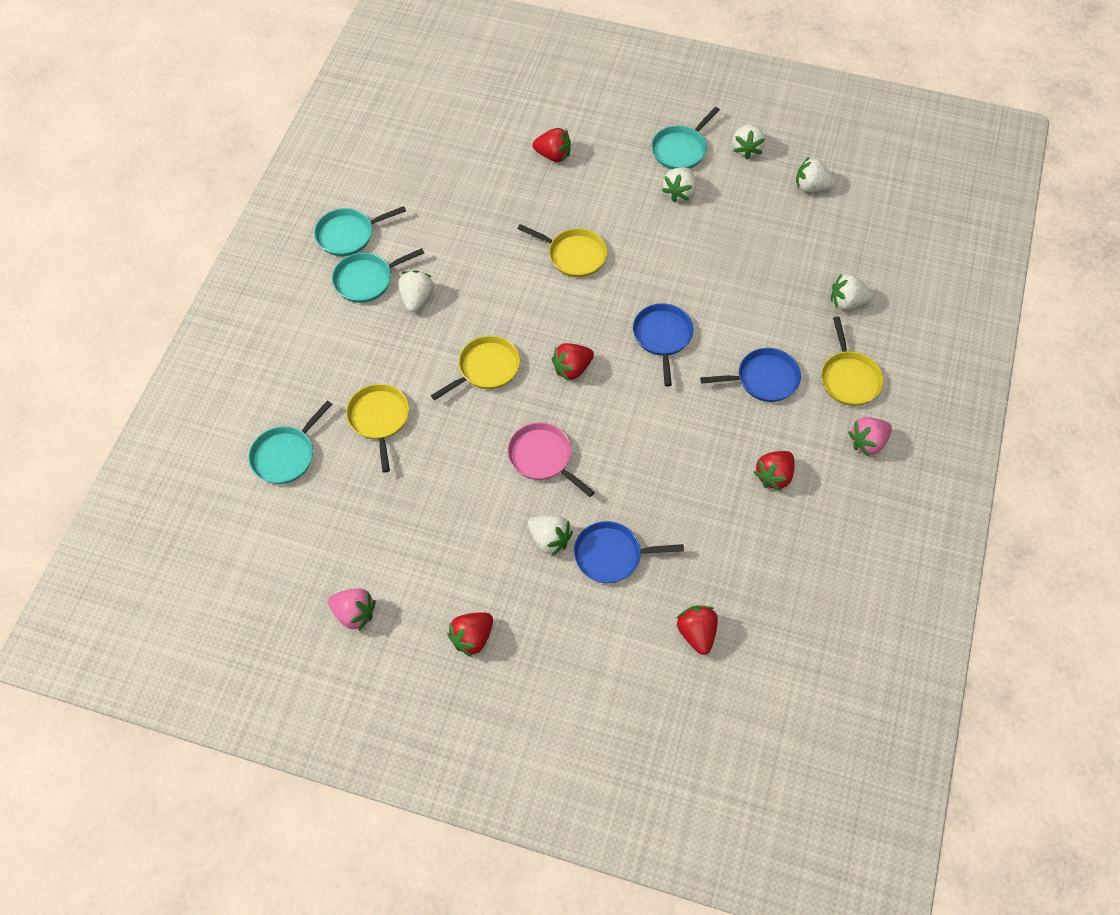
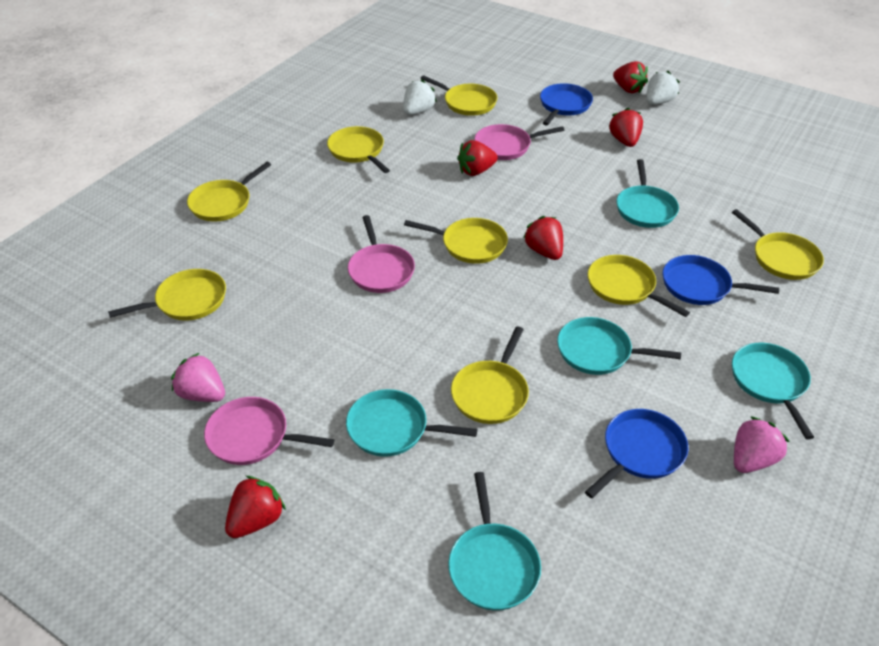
pink pan: 1 -> 3
turquoise pan: 4 -> 5
white strawberry: 6 -> 2
yellow pan: 4 -> 8

